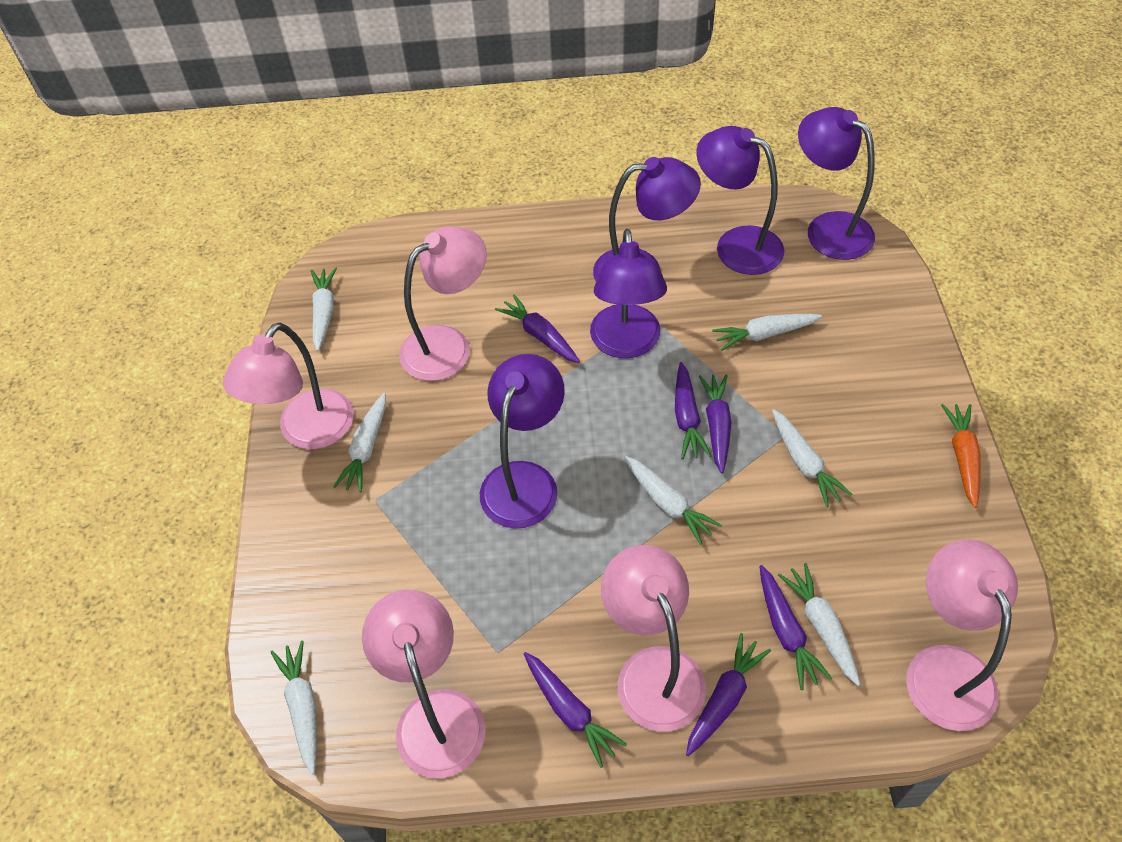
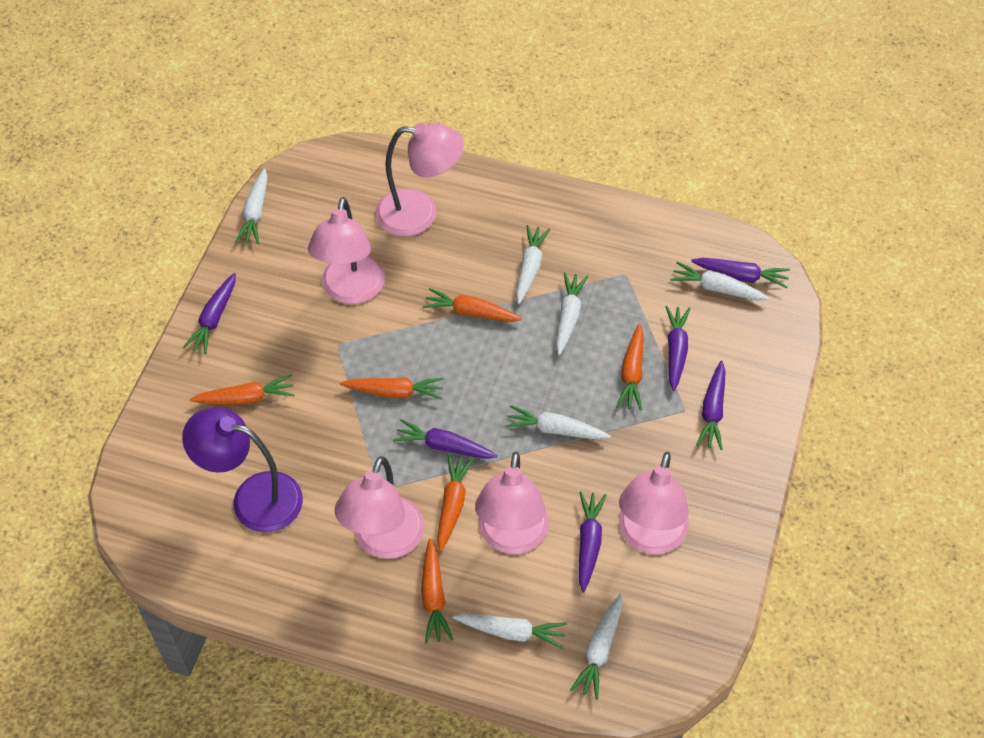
orange carrot: 1 -> 6
purple lamp: 5 -> 1

